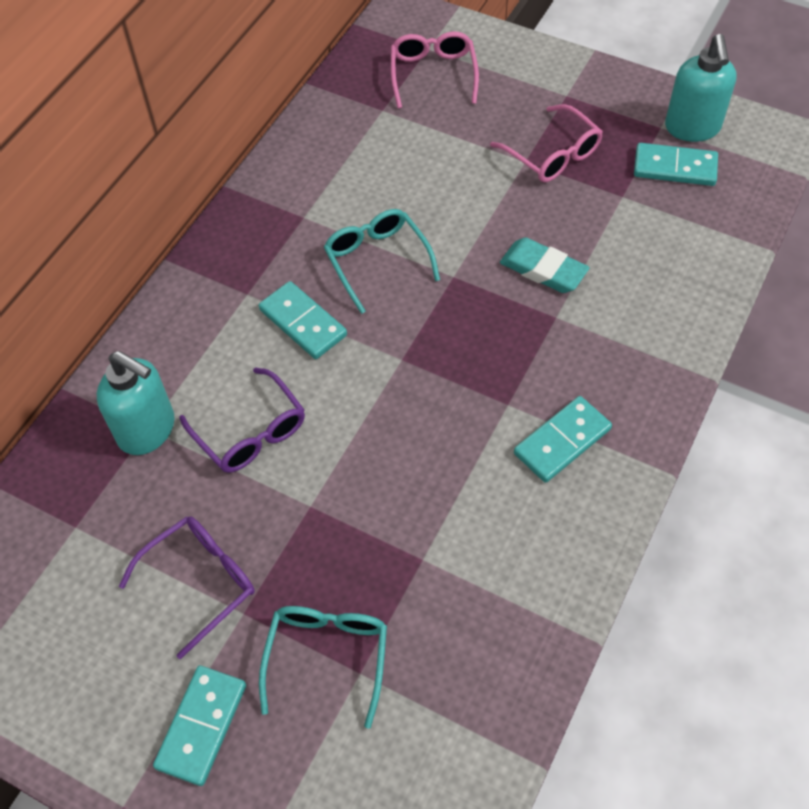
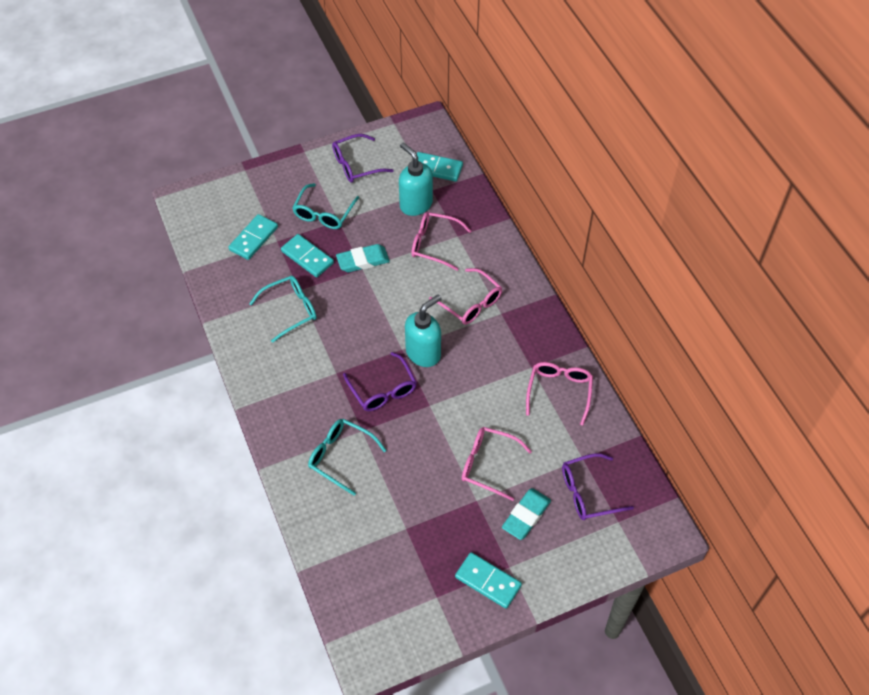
pink glasses: 2 -> 4
purple glasses: 2 -> 3
turquoise eraser: 1 -> 2
turquoise glasses: 2 -> 3

